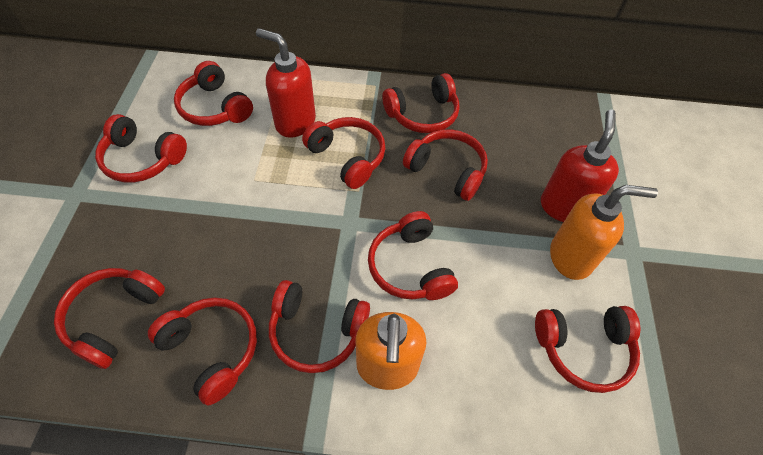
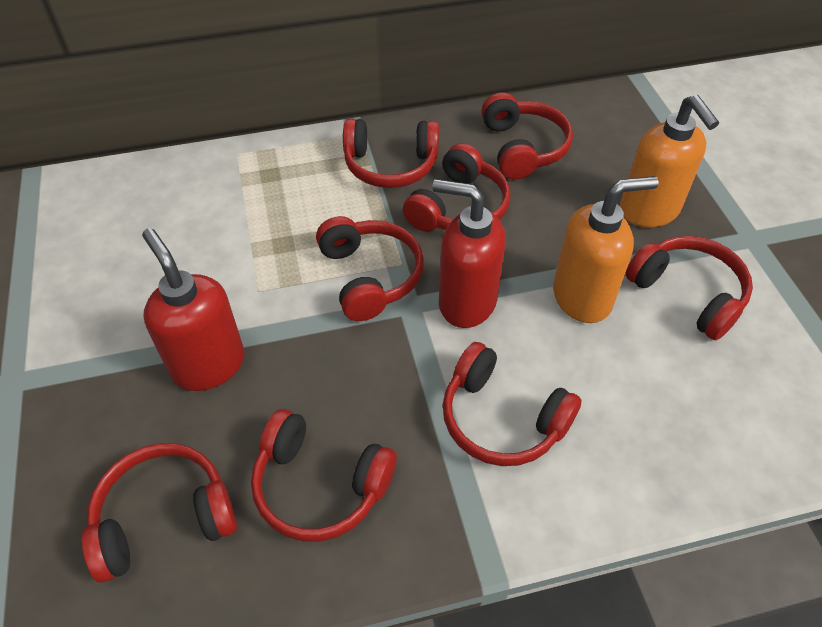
red headphones: 10 -> 8

